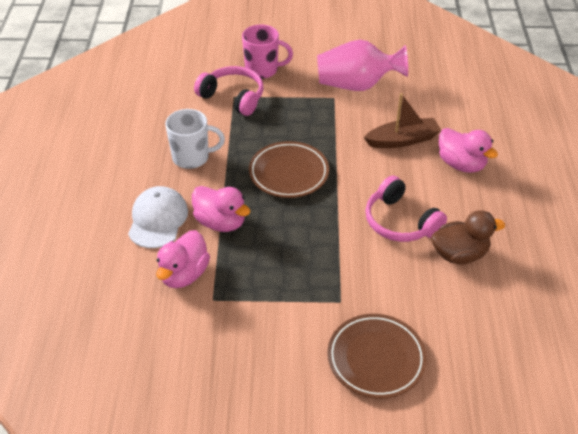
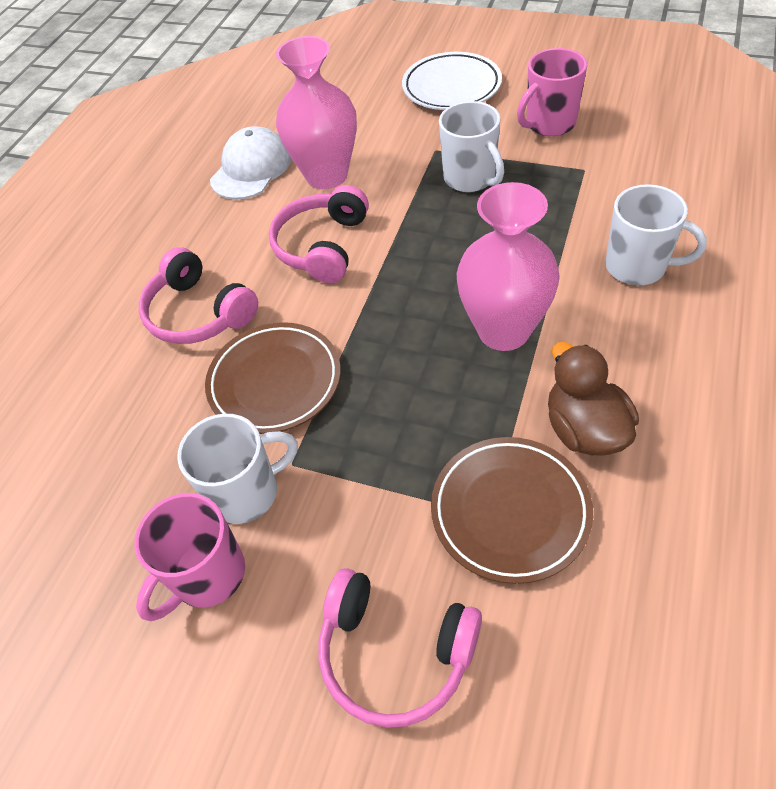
brown boat: 1 -> 0
pink duck: 3 -> 0
pink headphones: 2 -> 3
pink mug: 1 -> 2
pink vase: 1 -> 2
white mug: 1 -> 3
white plate: 0 -> 1

